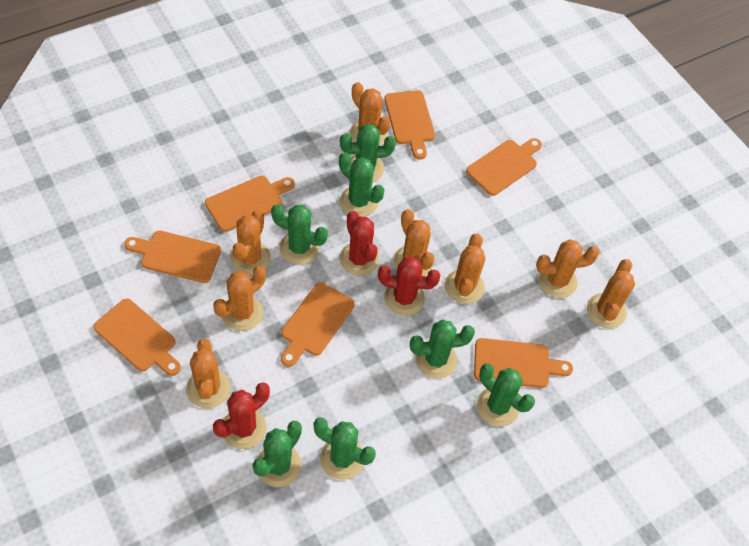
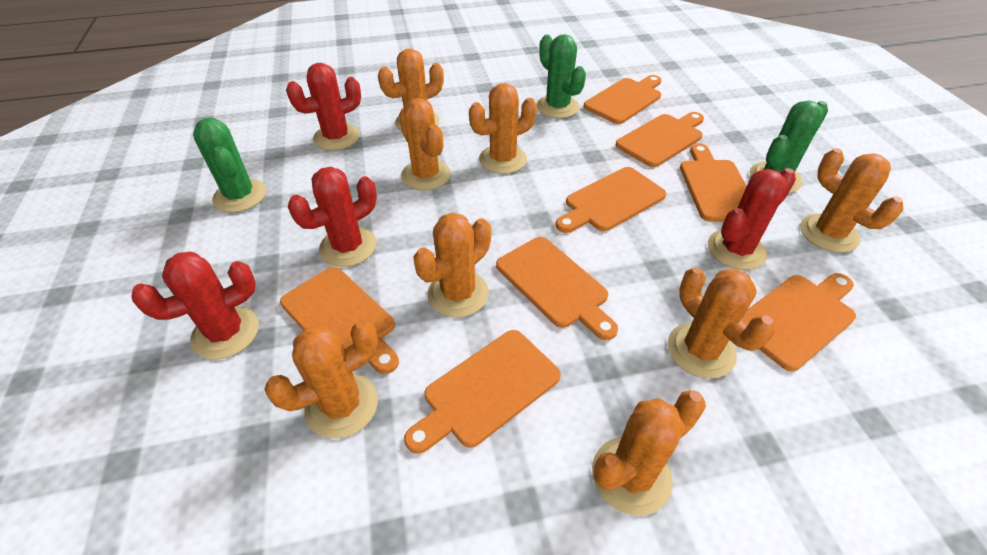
green cactus: 7 -> 3
orange cutting board: 7 -> 8
red cactus: 3 -> 4

